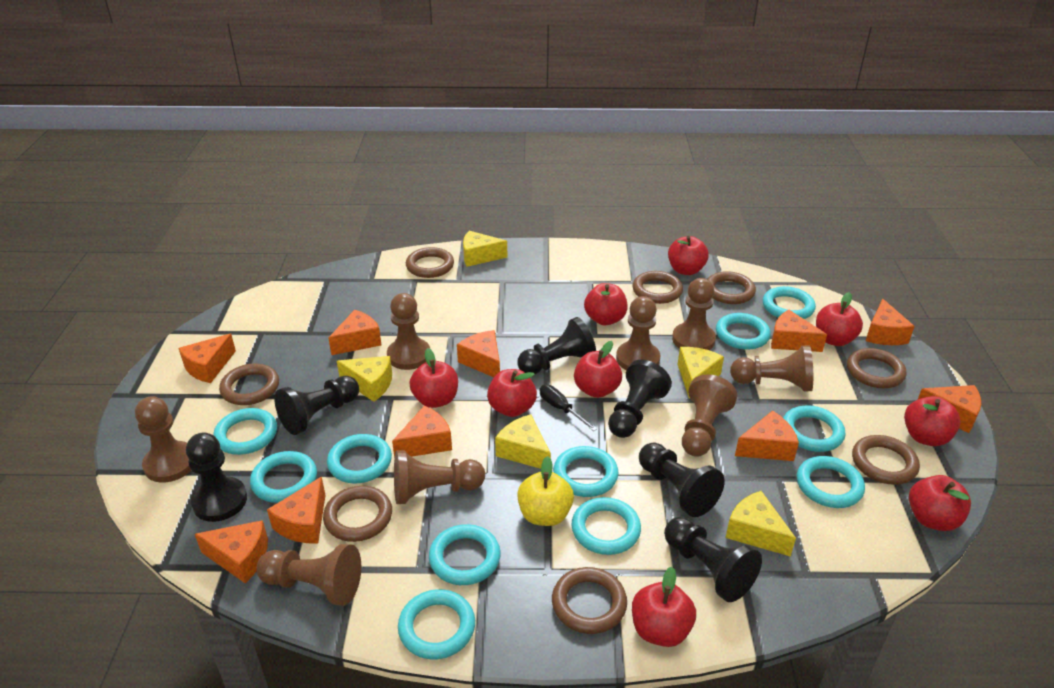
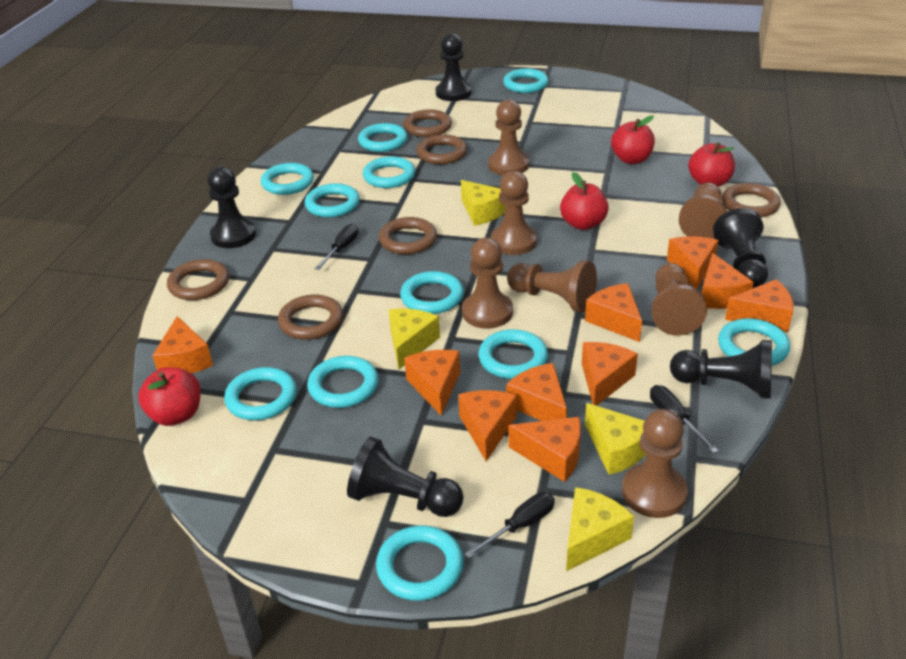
black pawn: 6 -> 5
black screwdriver: 1 -> 3
brown pawn: 8 -> 7
brown ring: 8 -> 6
red apple: 9 -> 4
yellow apple: 1 -> 0
yellow cheese: 5 -> 4

